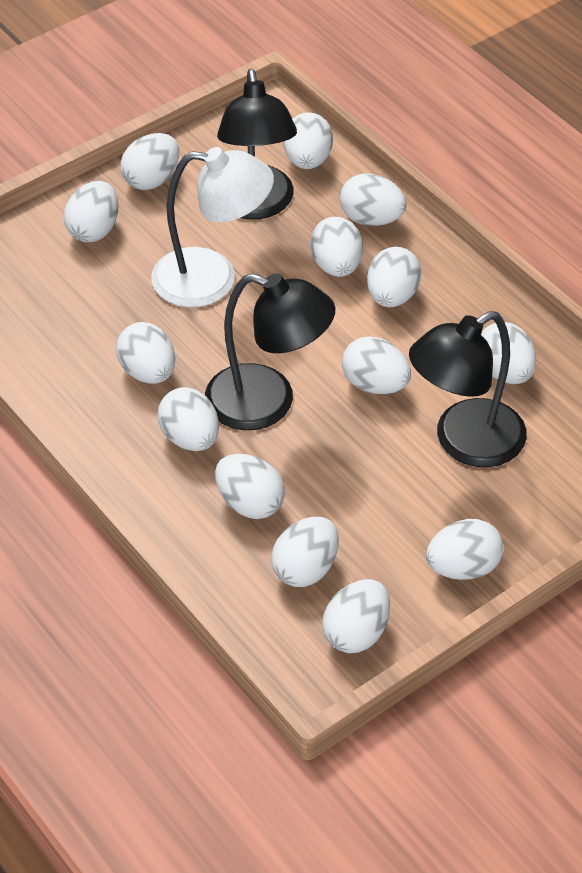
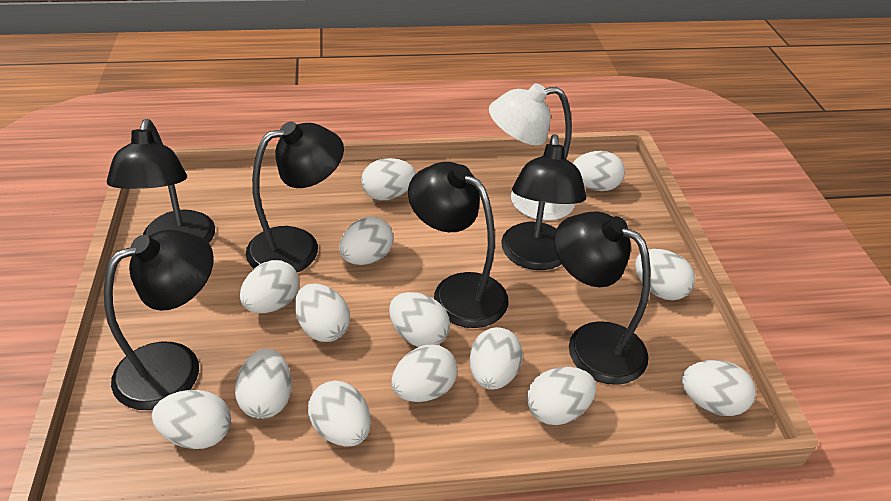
black lamp: 3 -> 6

